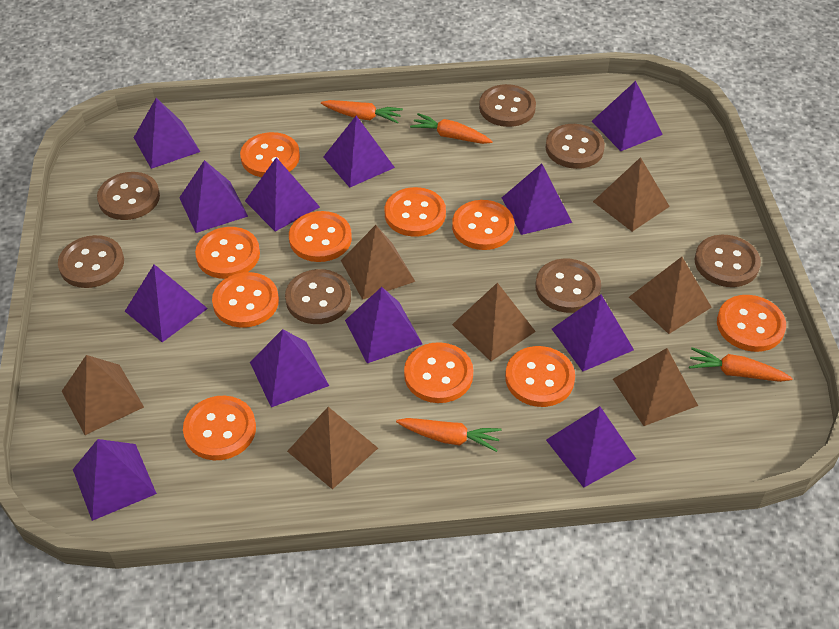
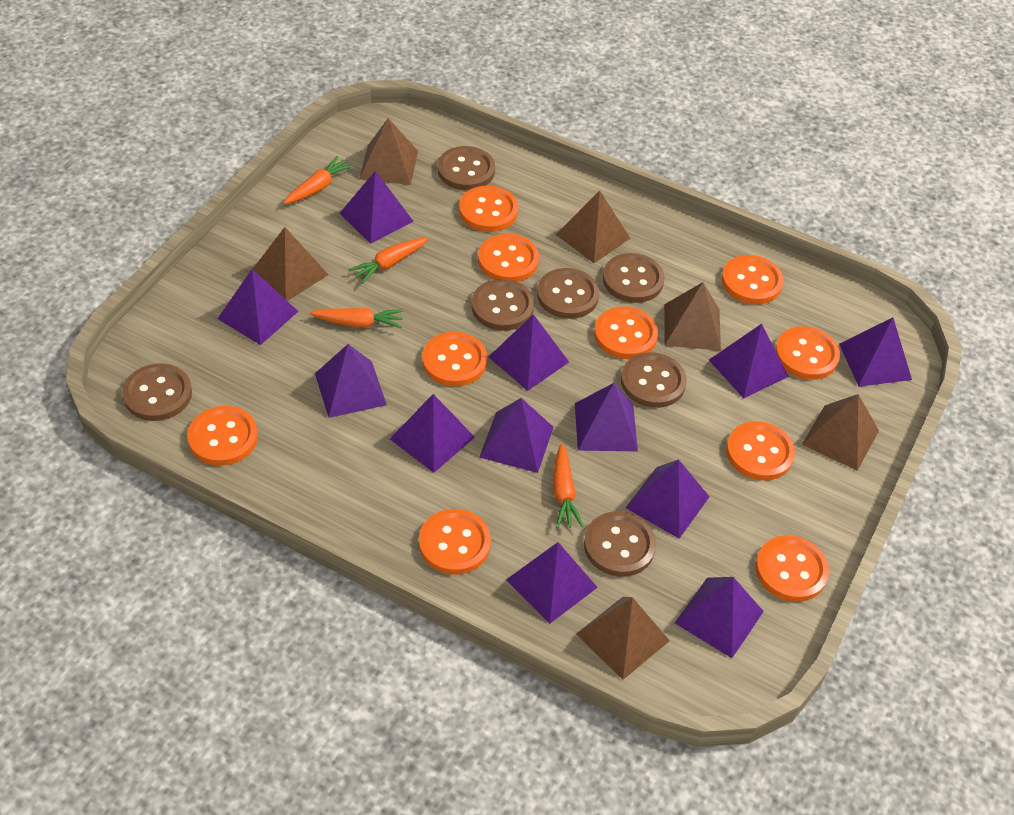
brown pyramid: 7 -> 6

